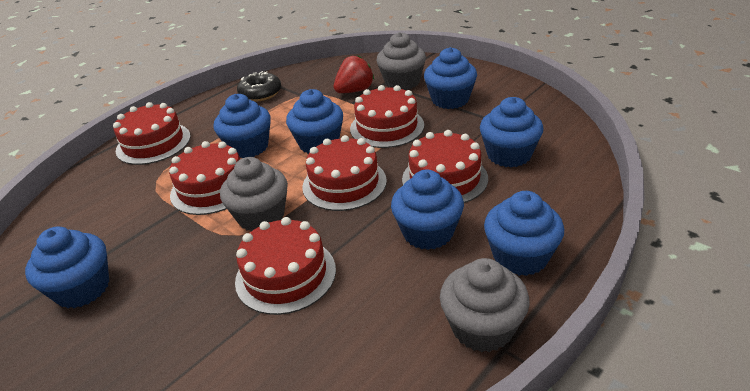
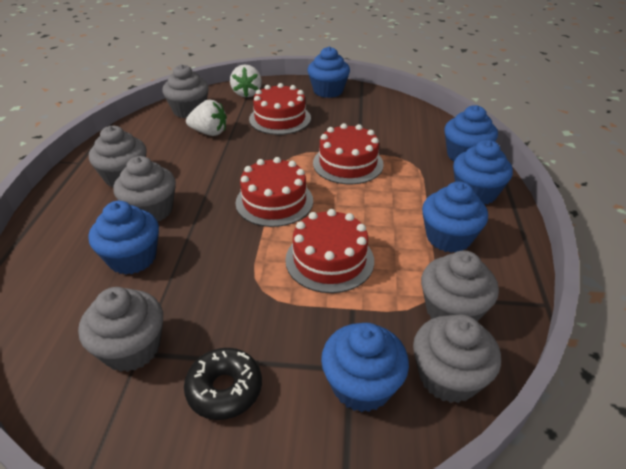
blue cupcake: 7 -> 6
grey cupcake: 3 -> 6
red cake: 6 -> 4
red strawberry: 1 -> 0
white strawberry: 0 -> 2

